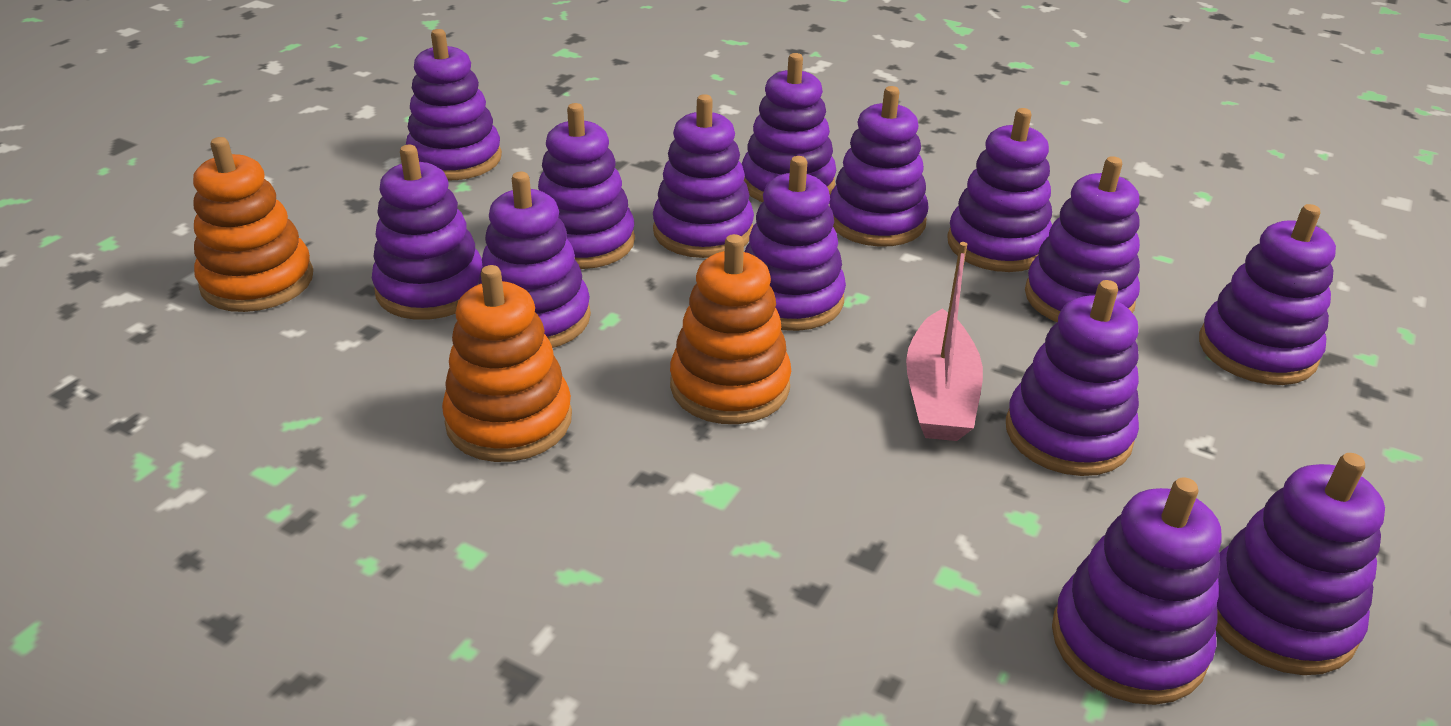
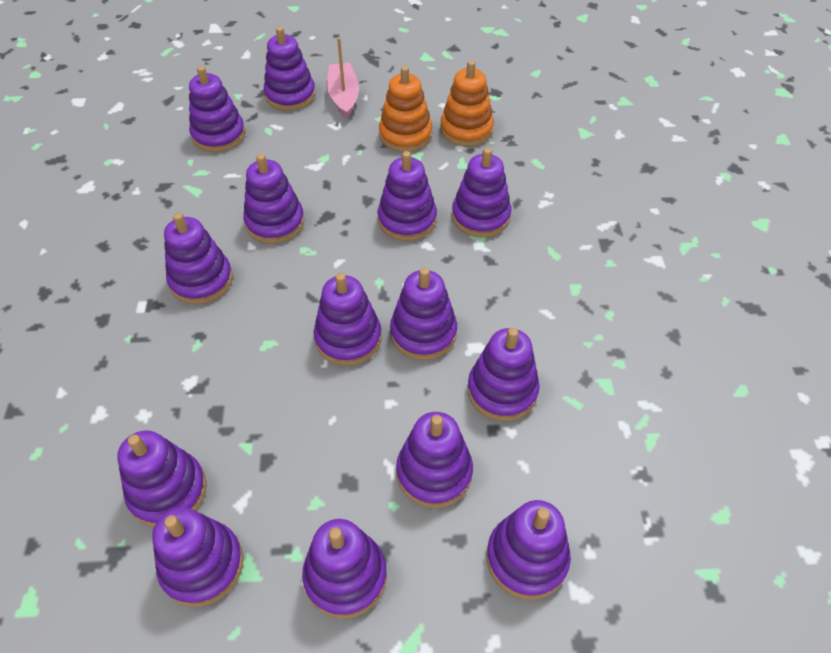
orange stacking toy: 3 -> 2

